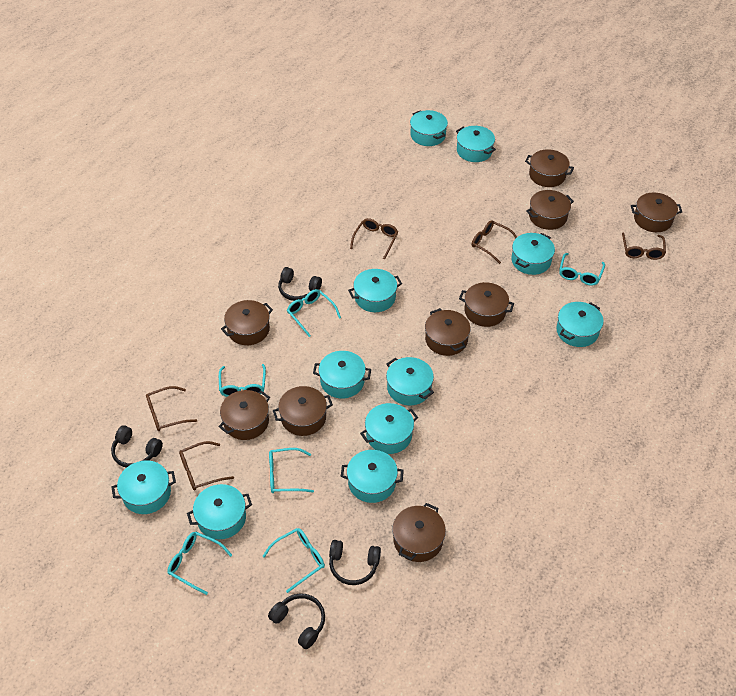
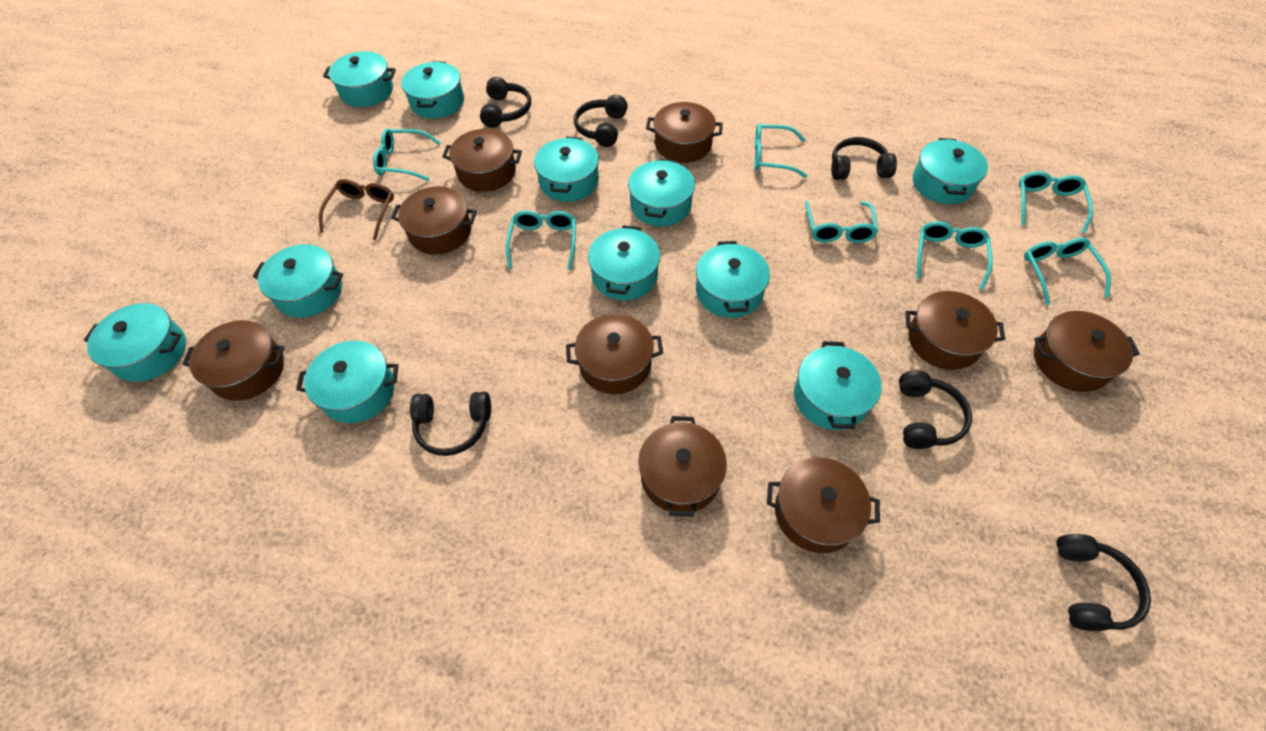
black headphones: 4 -> 6
brown glasses: 5 -> 1
turquoise glasses: 6 -> 7

